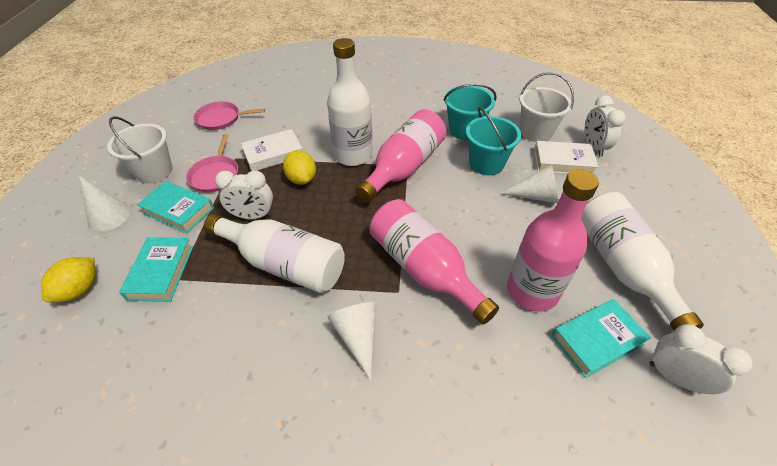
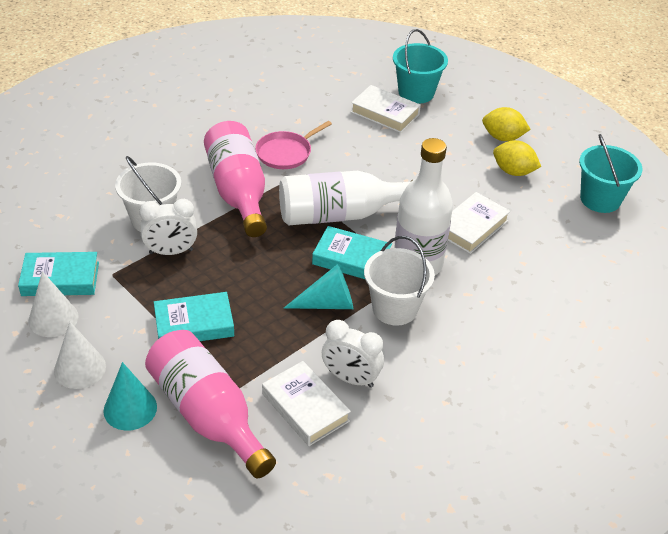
pink bottle: 3 -> 2
pink pan: 2 -> 1
turquoise cone: 0 -> 2
white book: 2 -> 3
white bottle: 3 -> 2
white clock: 3 -> 2
white cone: 3 -> 2

